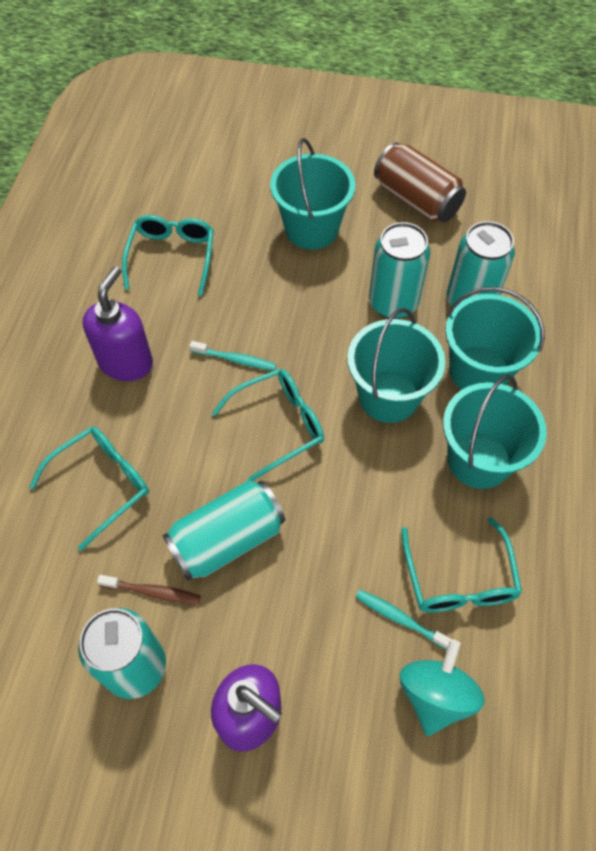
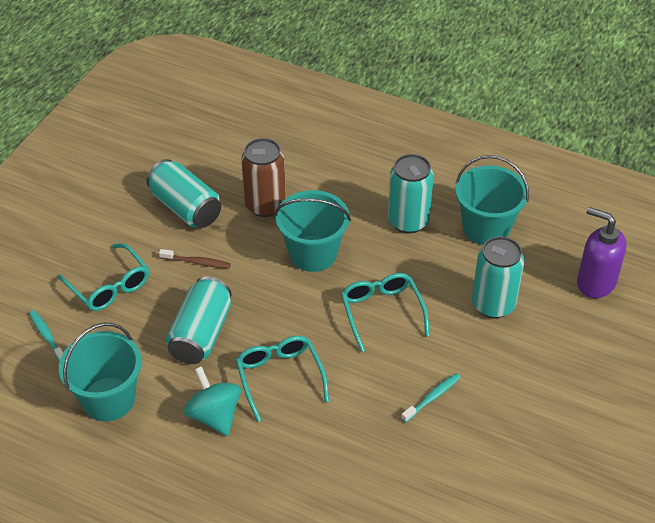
purple soap dispenser: 2 -> 1
turquoise bucket: 4 -> 3
turquoise glasses: 4 -> 3

